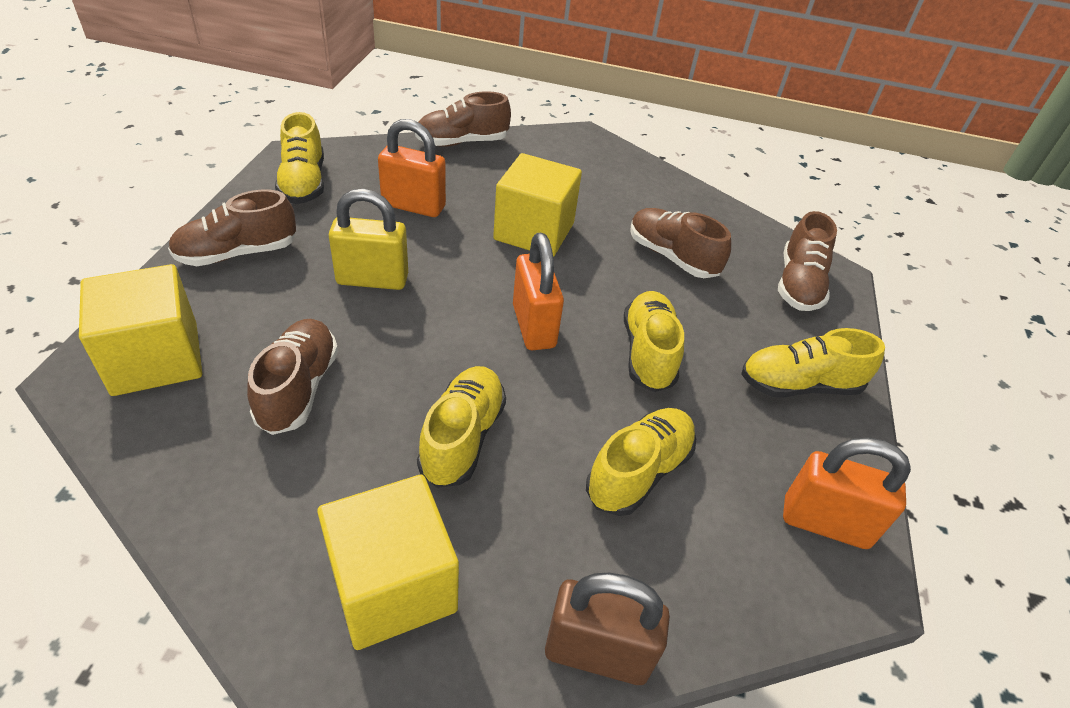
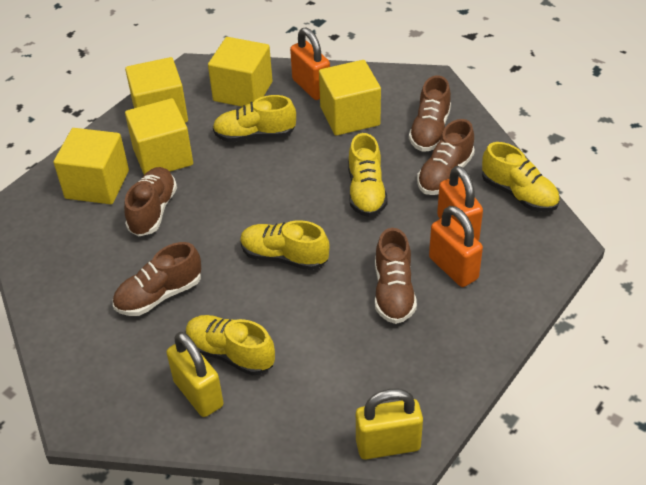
brown padlock: 1 -> 0
yellow cube: 3 -> 5
yellow padlock: 1 -> 2

